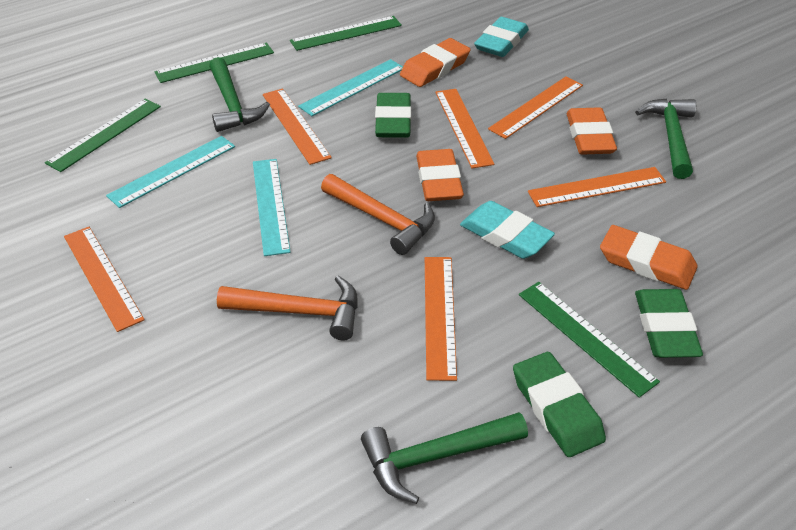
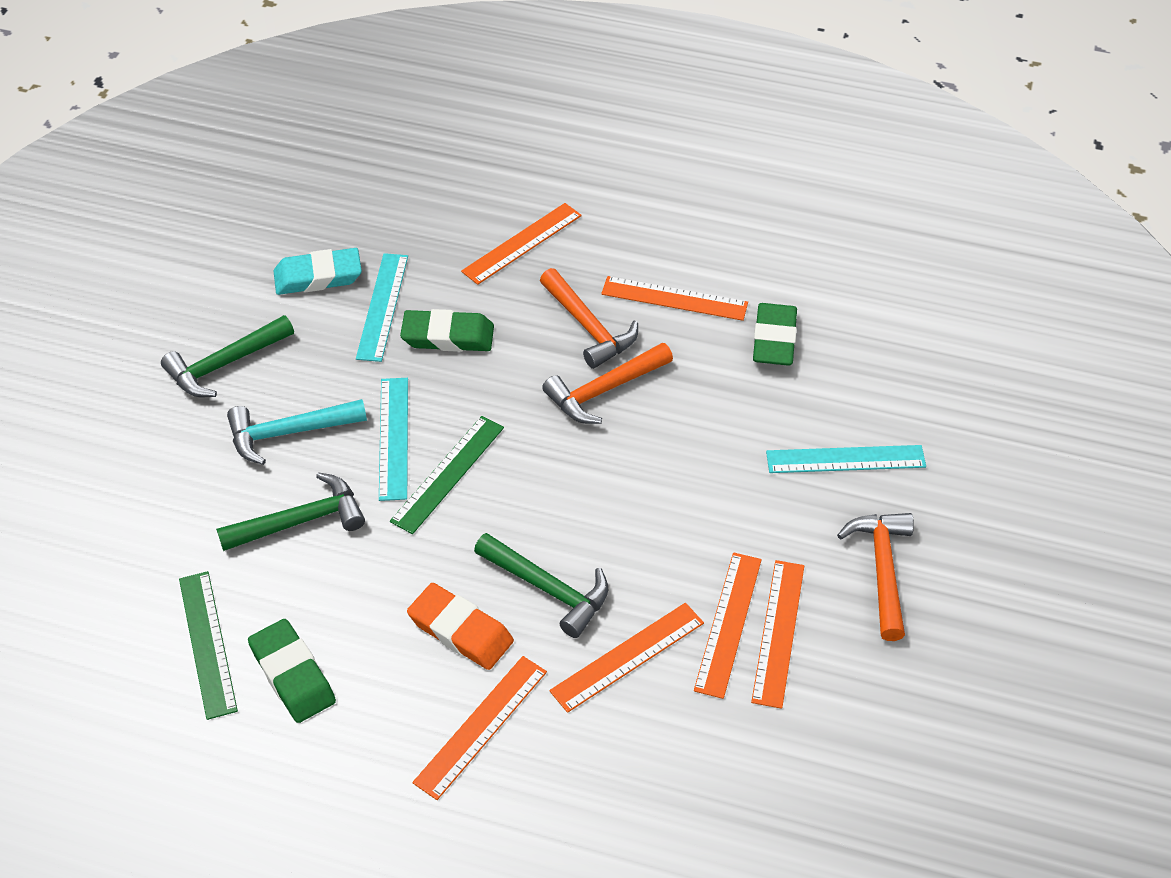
green ruler: 4 -> 2
orange eraser: 4 -> 1
orange hammer: 2 -> 3
turquoise eraser: 2 -> 1
turquoise hammer: 0 -> 1

